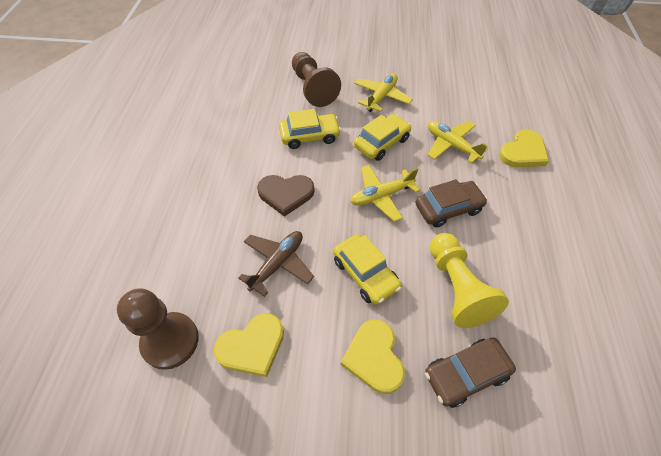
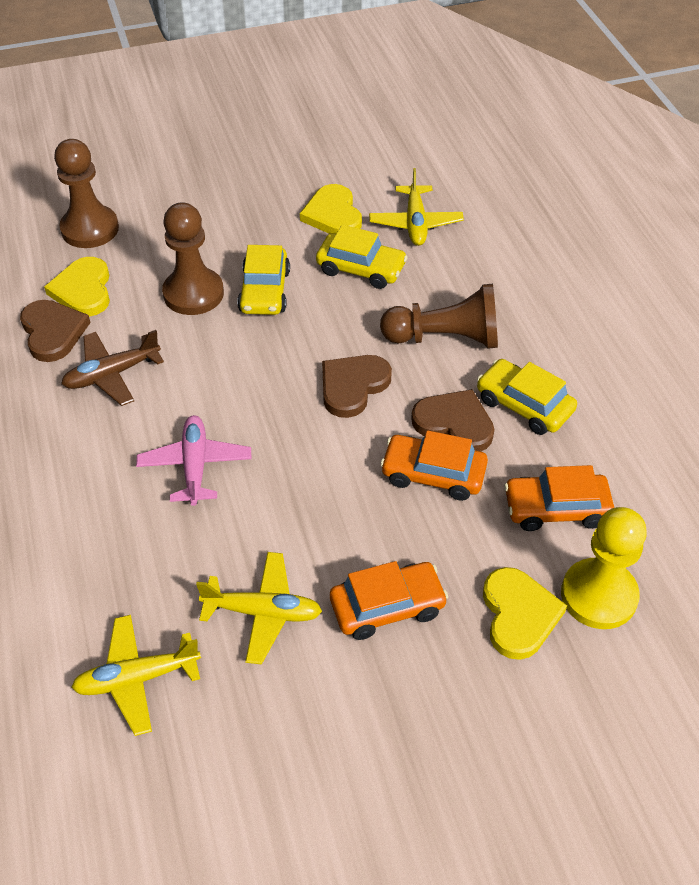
brown car: 2 -> 0
brown heart: 1 -> 3
brown pawn: 2 -> 3
orange car: 0 -> 3
pink plane: 0 -> 1

